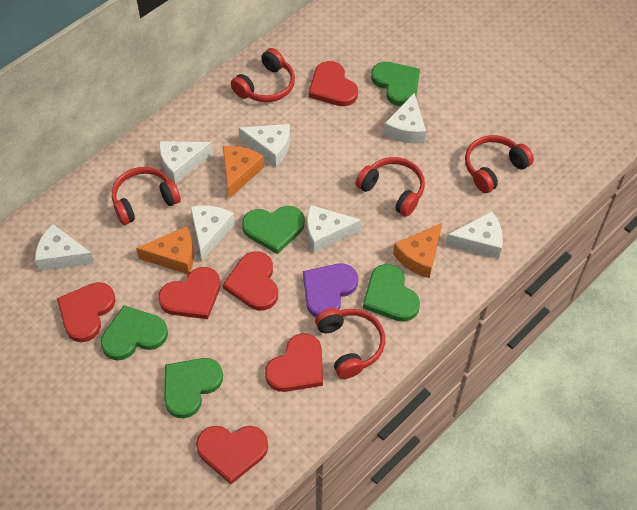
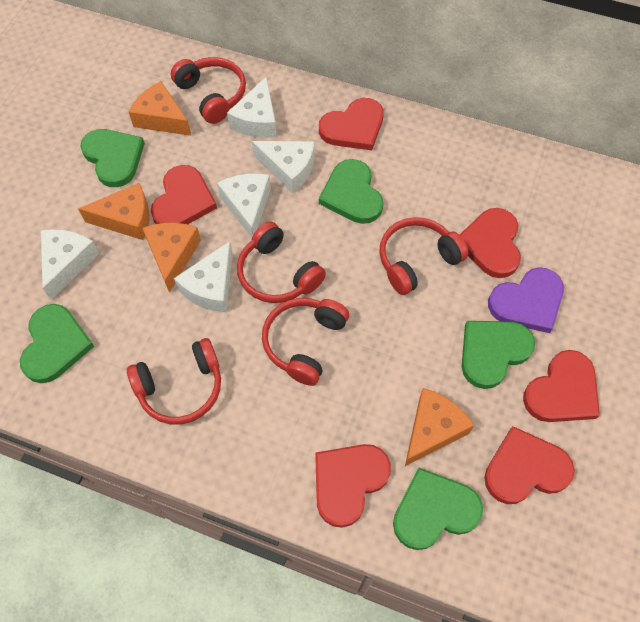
orange cheese: 3 -> 4
white cheese: 7 -> 5

